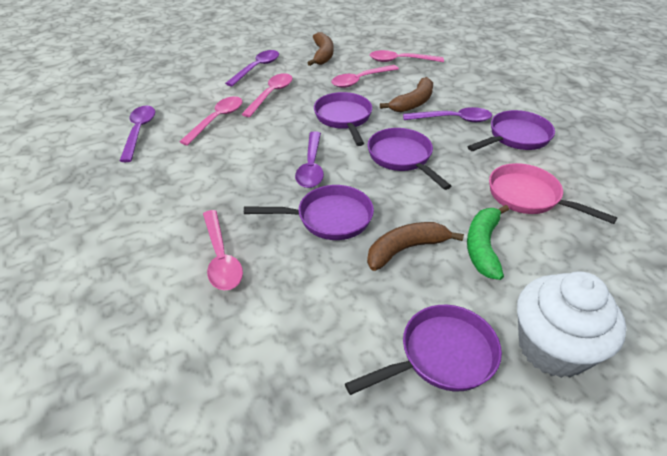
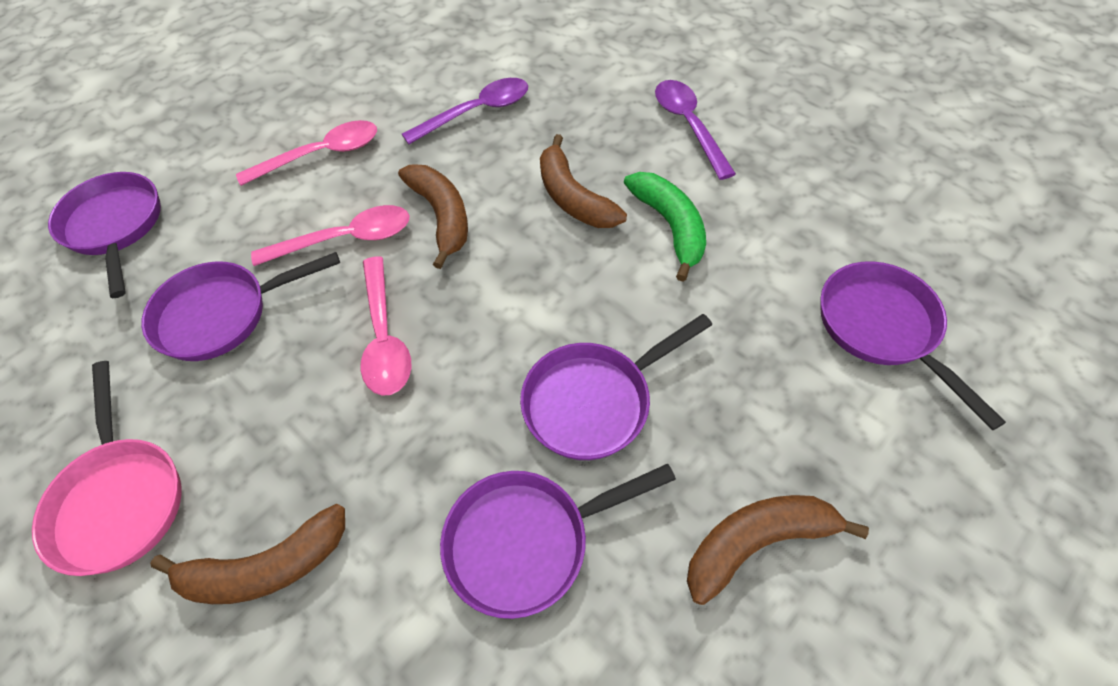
brown banana: 3 -> 4
pink spoon: 5 -> 3
purple spoon: 4 -> 2
white cupcake: 1 -> 0

